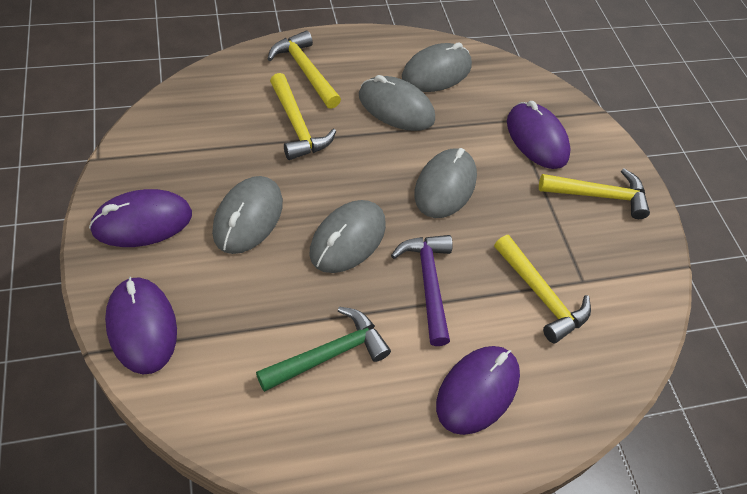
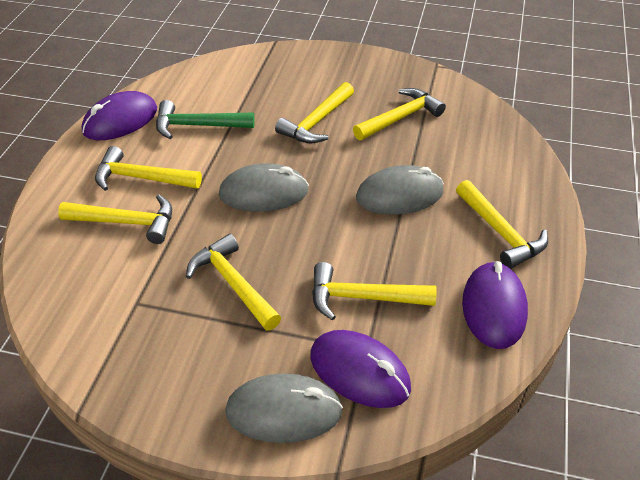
grey mouse: 5 -> 3
purple hammer: 1 -> 0
purple mouse: 4 -> 3
yellow hammer: 4 -> 7

